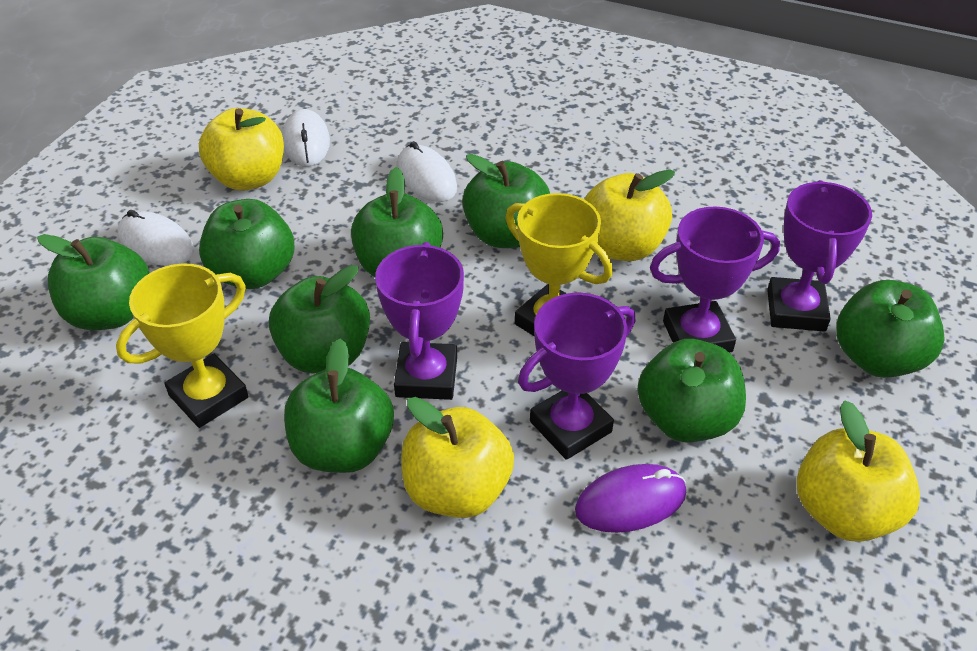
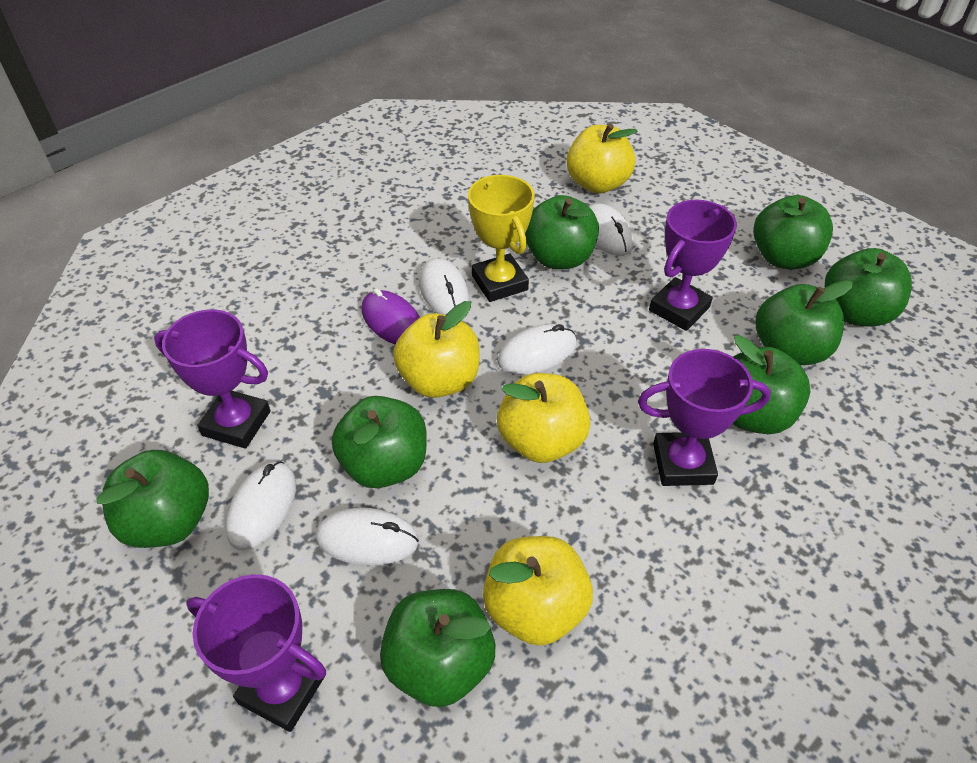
white mouse: 3 -> 5
yellow trophy: 2 -> 1

